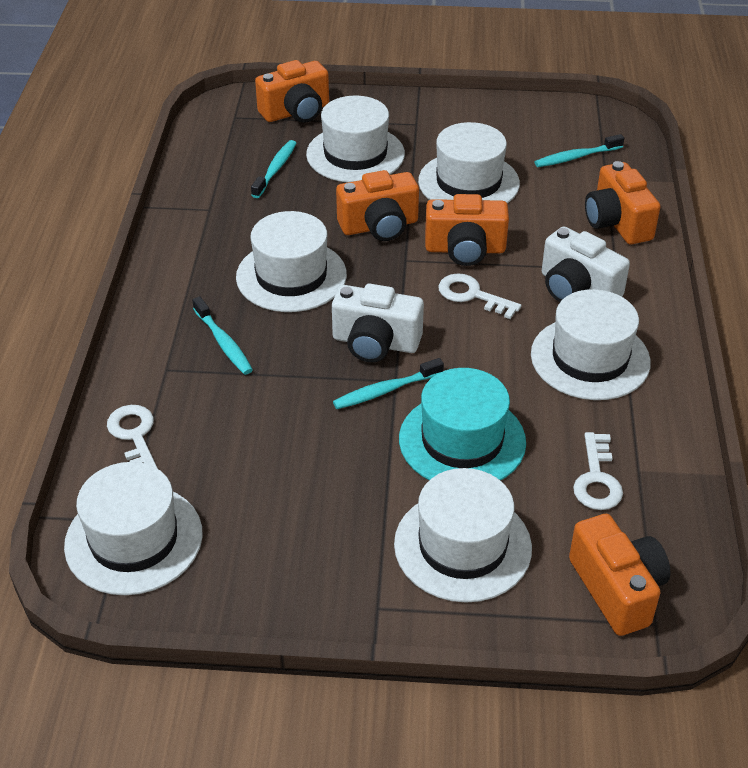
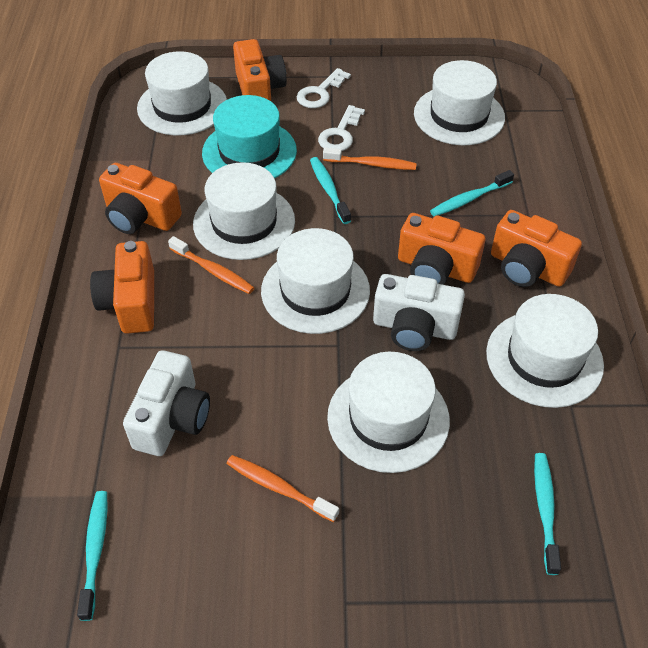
orange toothbrush: 0 -> 3
white key: 3 -> 2

